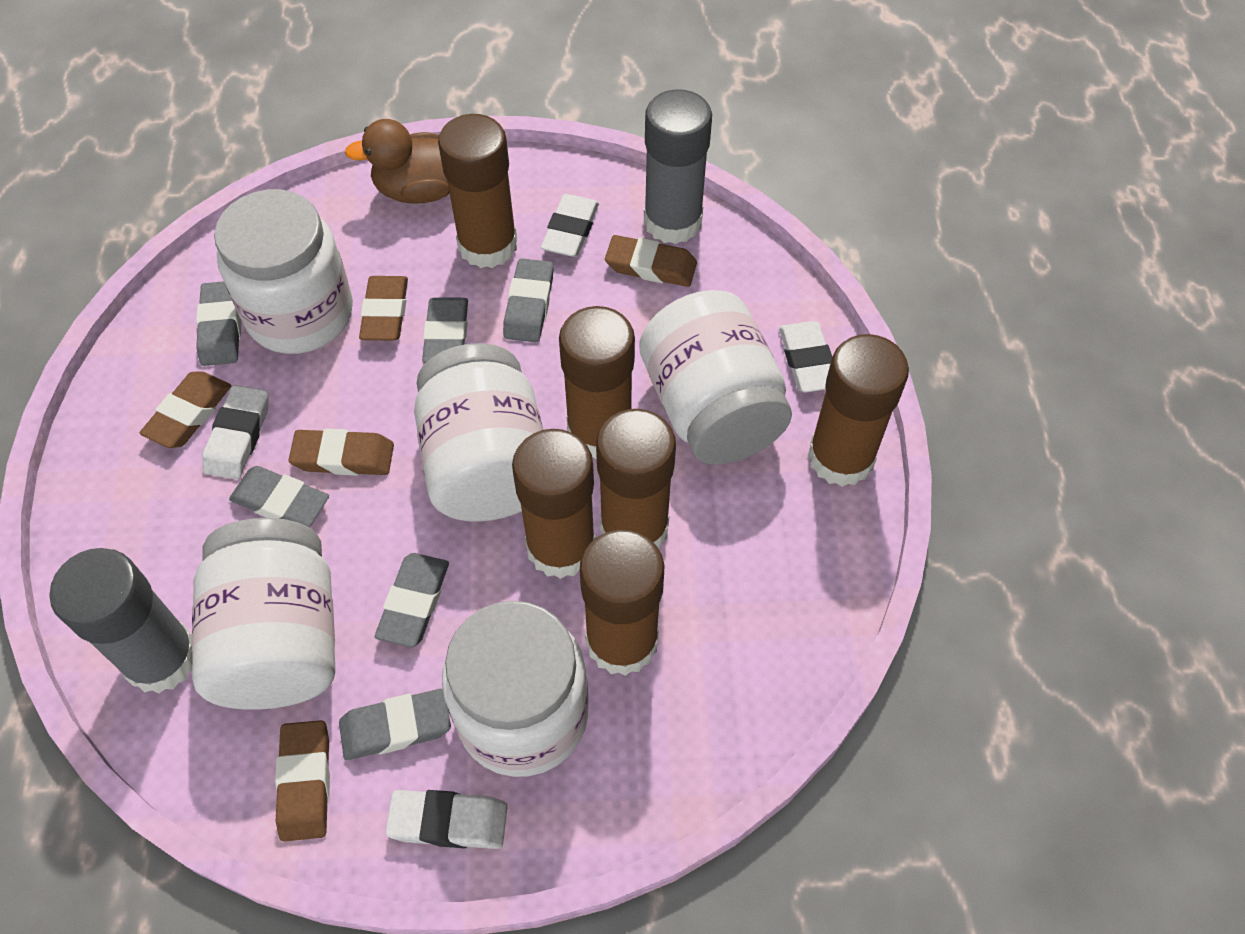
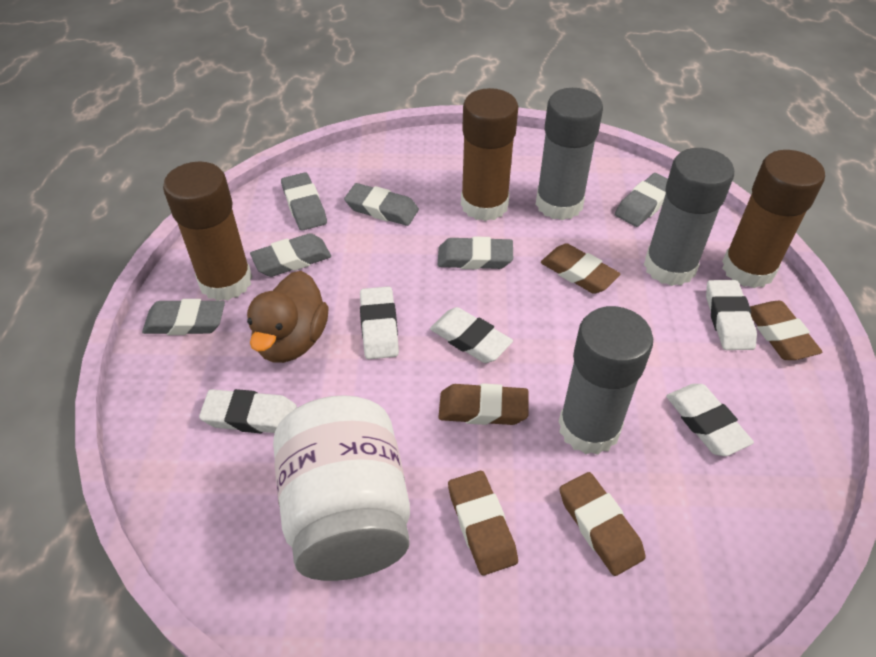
brown glue stick: 6 -> 3
grey glue stick: 2 -> 3
white eraser: 4 -> 5
white jar: 5 -> 1

